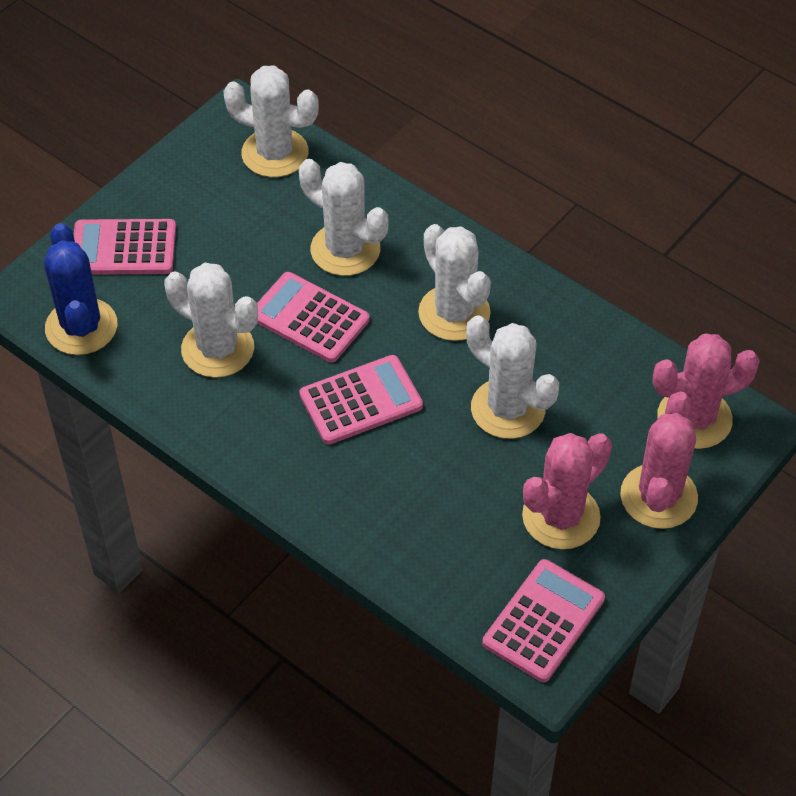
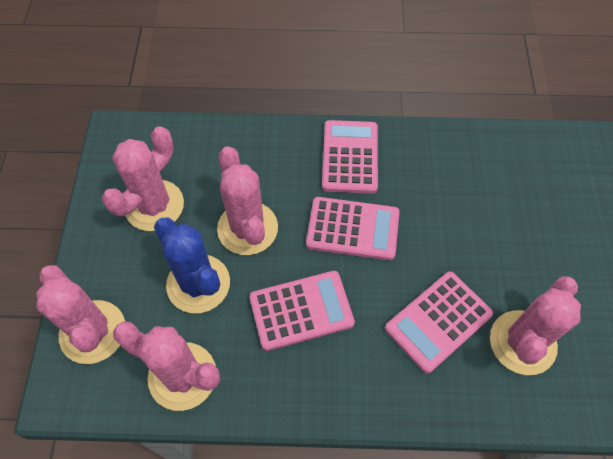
pink cactus: 3 -> 5
white cactus: 5 -> 0

